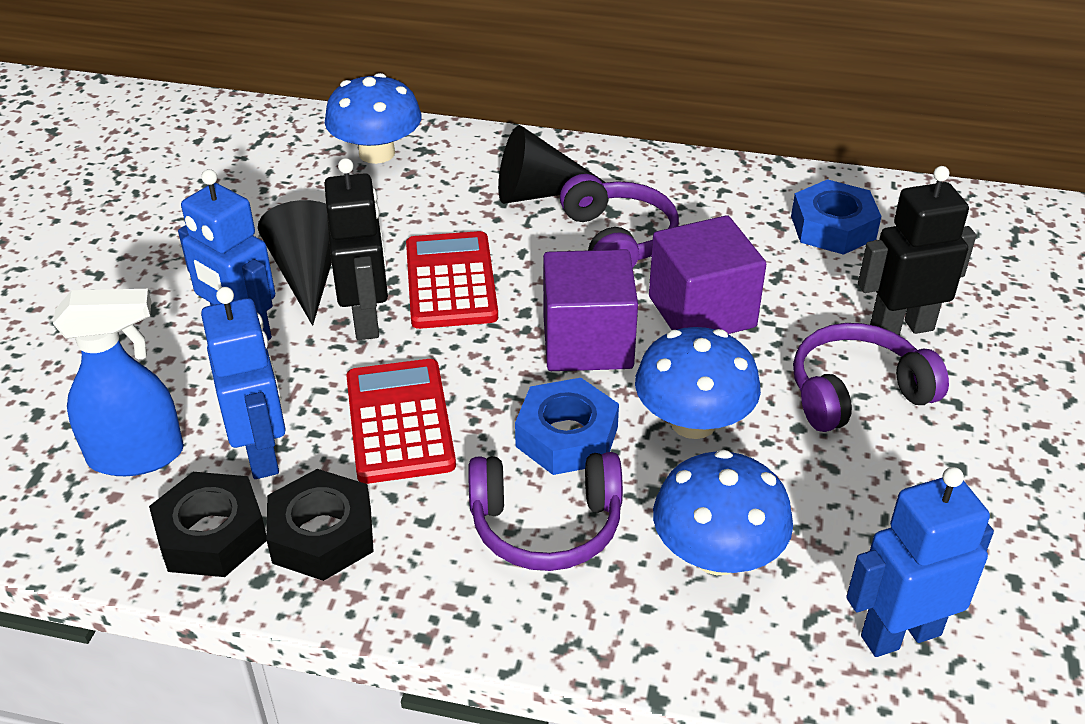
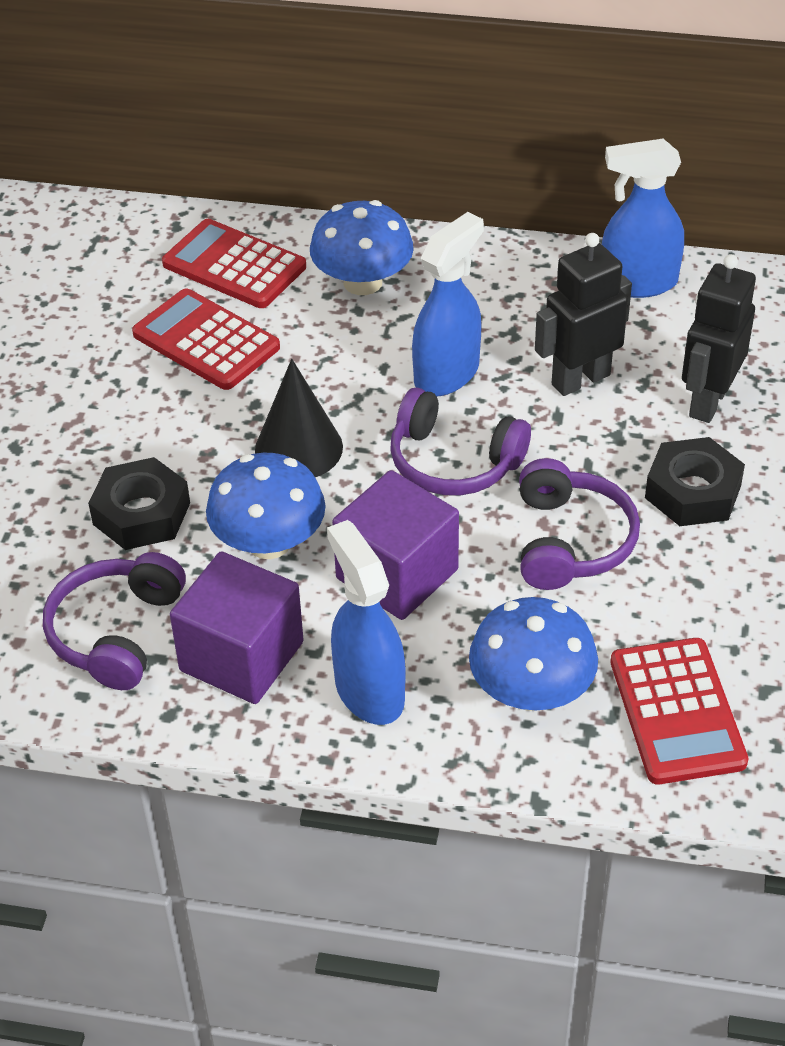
black cone: 2 -> 1
blue nut: 2 -> 0
blue robot: 3 -> 0
blue spray bottle: 1 -> 3
red calculator: 2 -> 3

